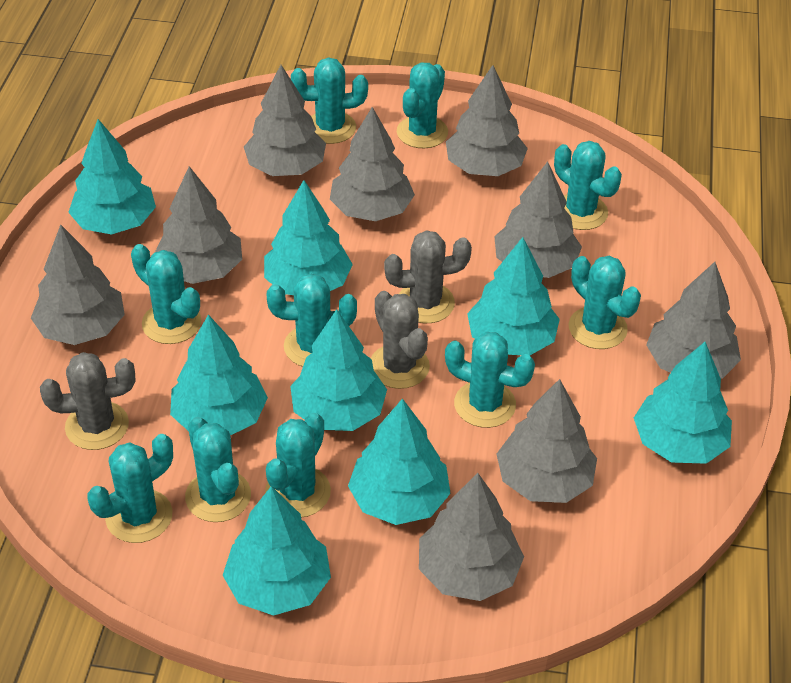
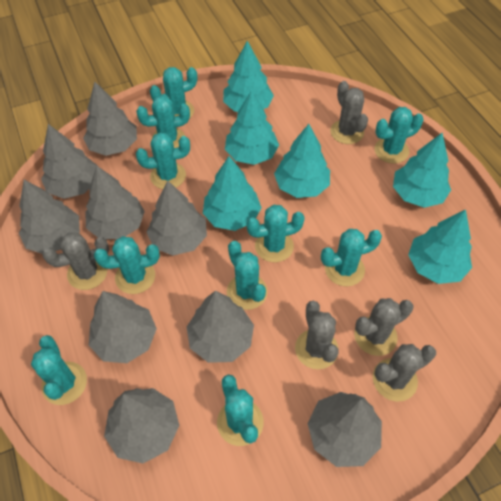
grey cactus: 3 -> 5
turquoise tree: 8 -> 6

